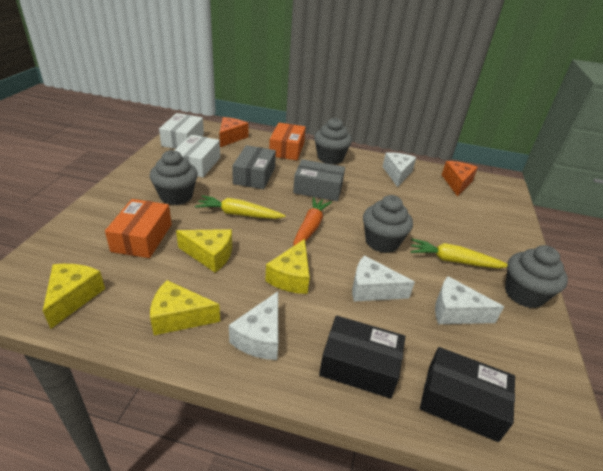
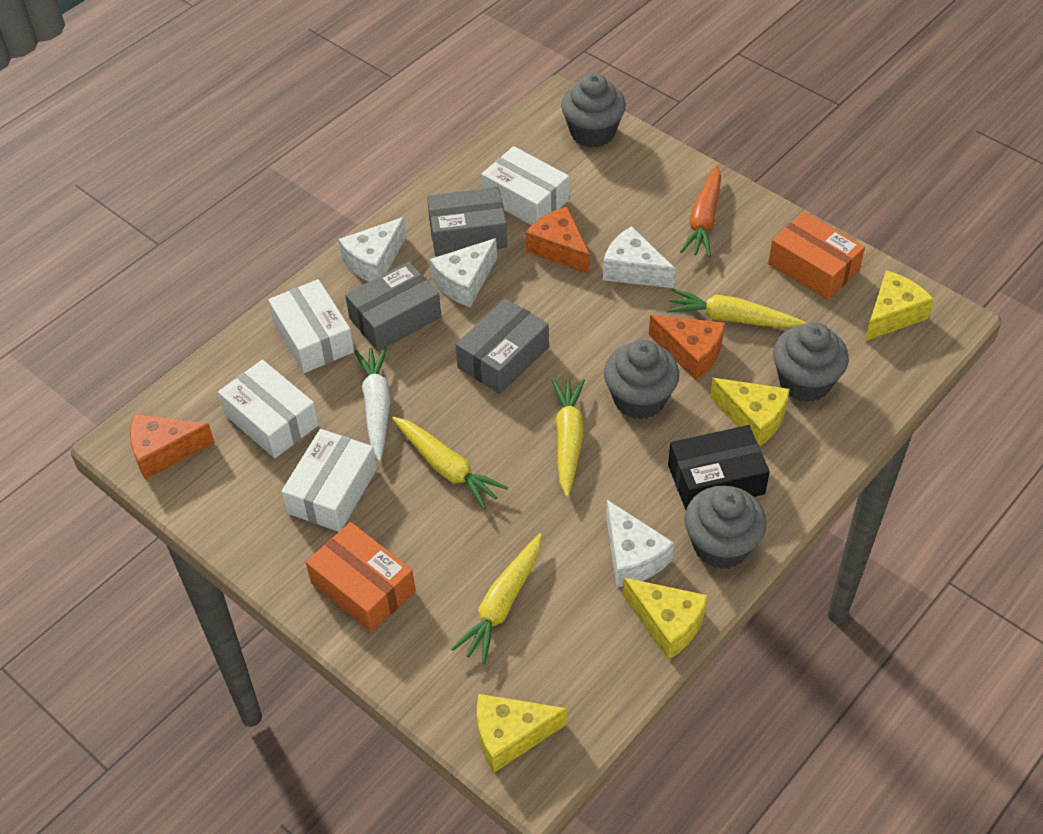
black box: 2 -> 1
grey box: 2 -> 3
orange cheese: 2 -> 3
white box: 2 -> 4
white carrot: 0 -> 1
yellow carrot: 2 -> 4

